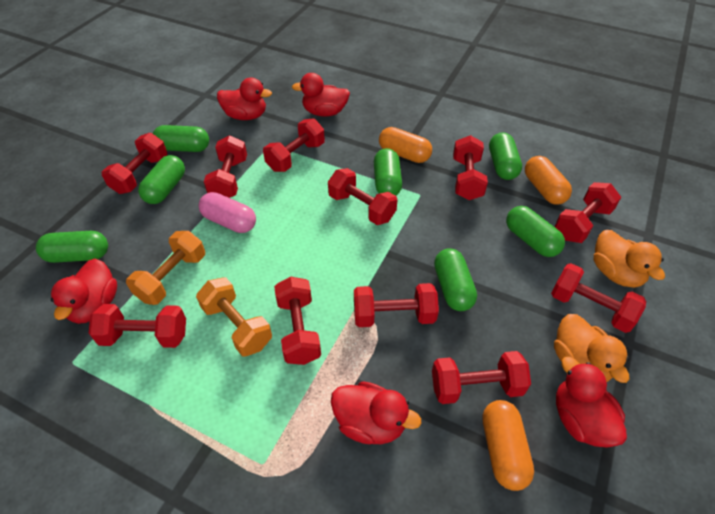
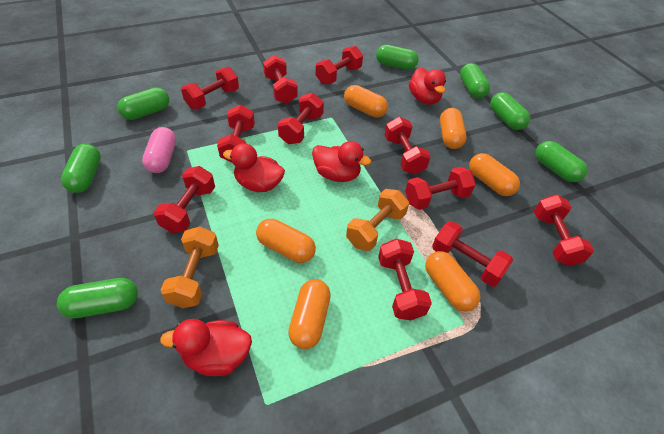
orange capsule: 3 -> 6
orange duck: 2 -> 0
red duck: 5 -> 4

